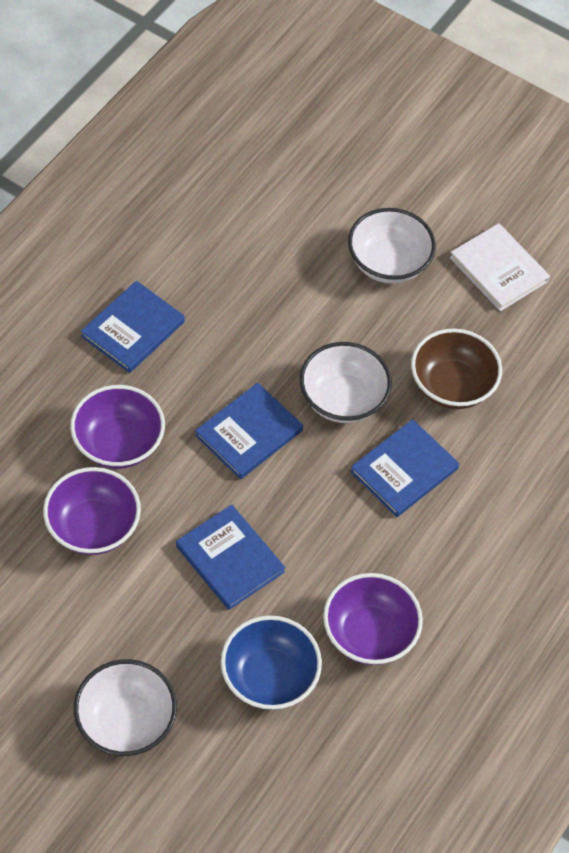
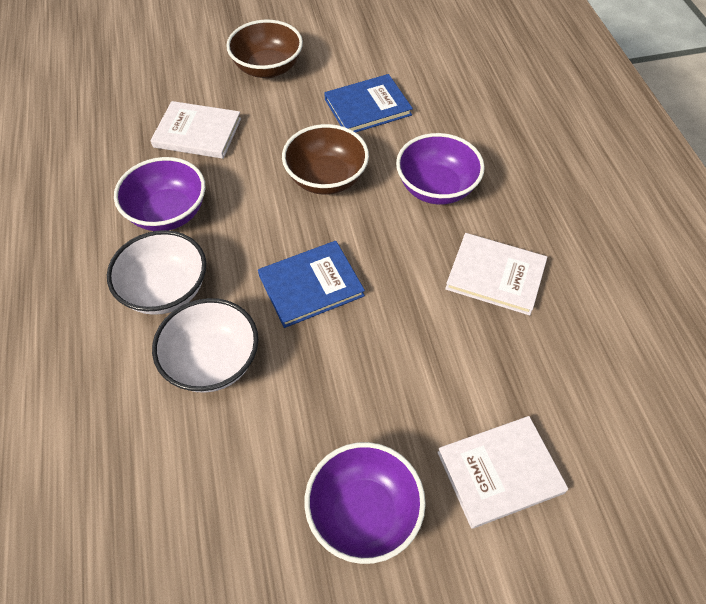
blue book: 4 -> 2
blue bowl: 1 -> 0
brown bowl: 1 -> 2
white book: 1 -> 3
white bowl: 3 -> 2

